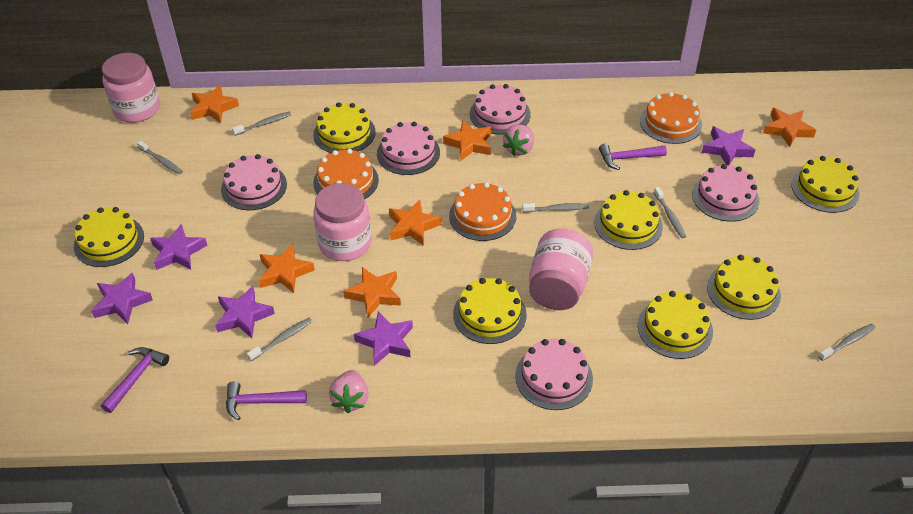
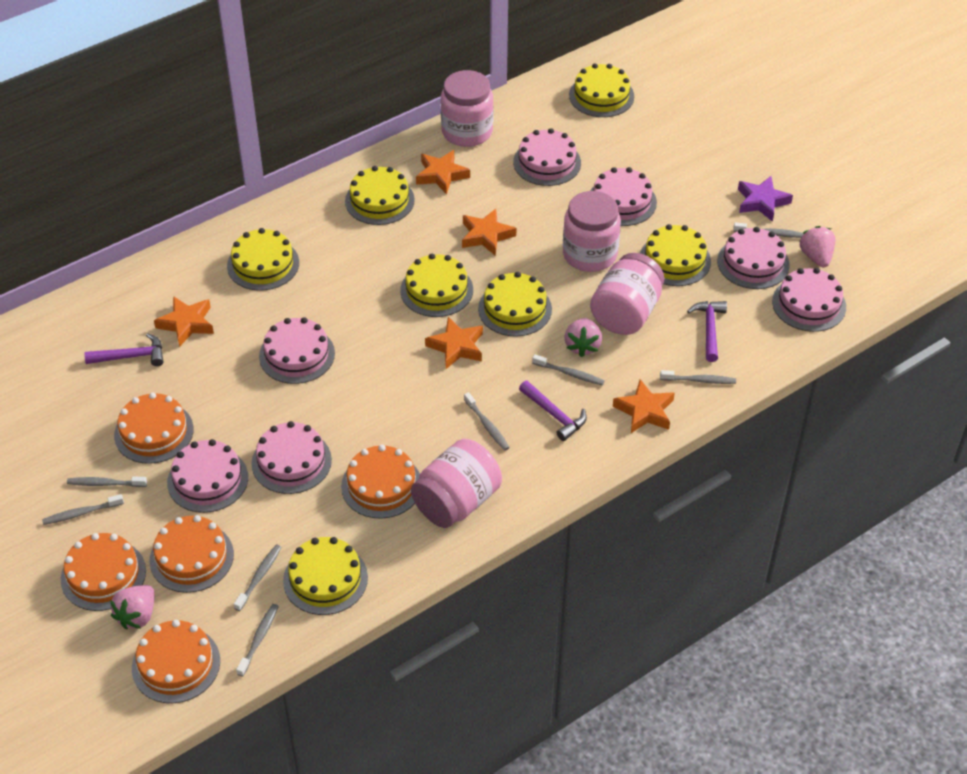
grey toothbrush: 6 -> 8
orange cake: 3 -> 5
orange star: 6 -> 5
pink cake: 5 -> 7
pink jar: 3 -> 4
pink strawberry: 2 -> 3
purple star: 5 -> 1

